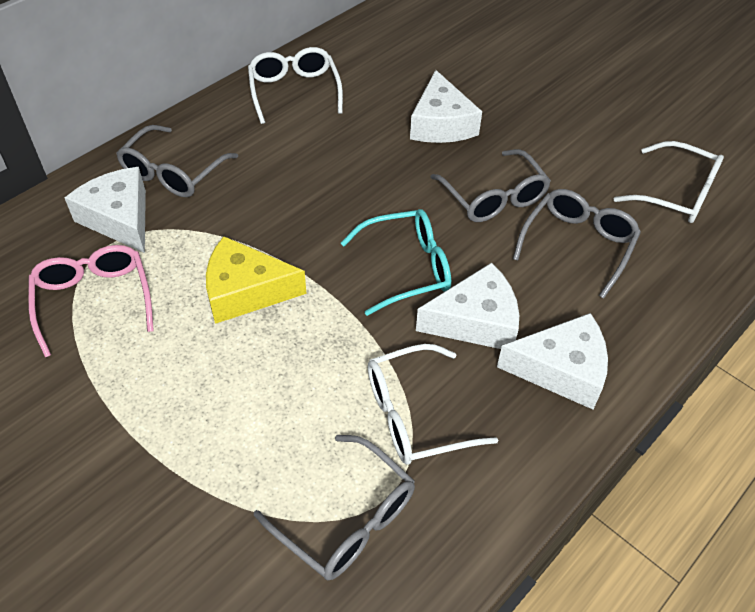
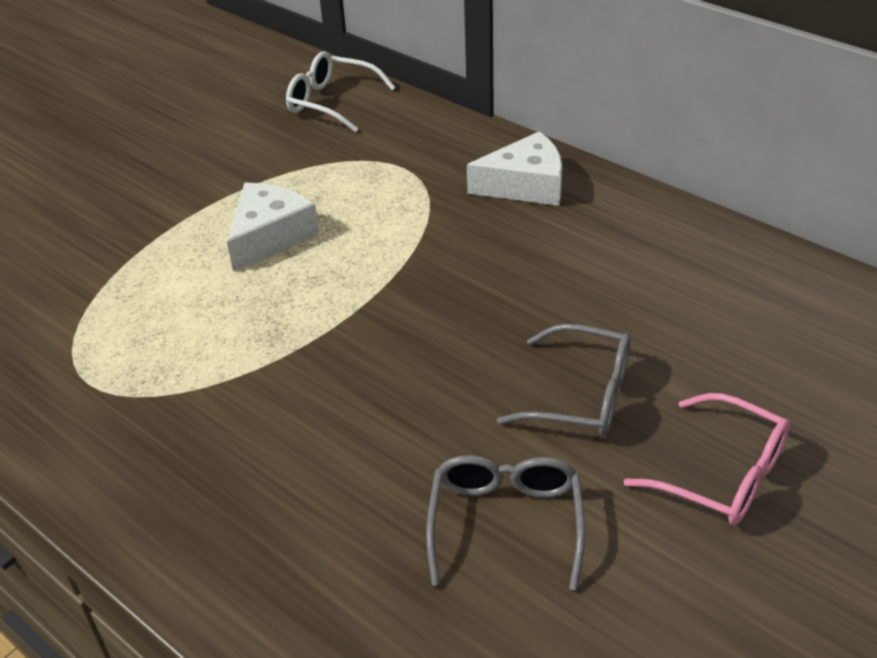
grey glasses: 4 -> 2
turquoise glasses: 1 -> 0
white cheese: 4 -> 2
white glasses: 3 -> 1
yellow cheese: 1 -> 0

